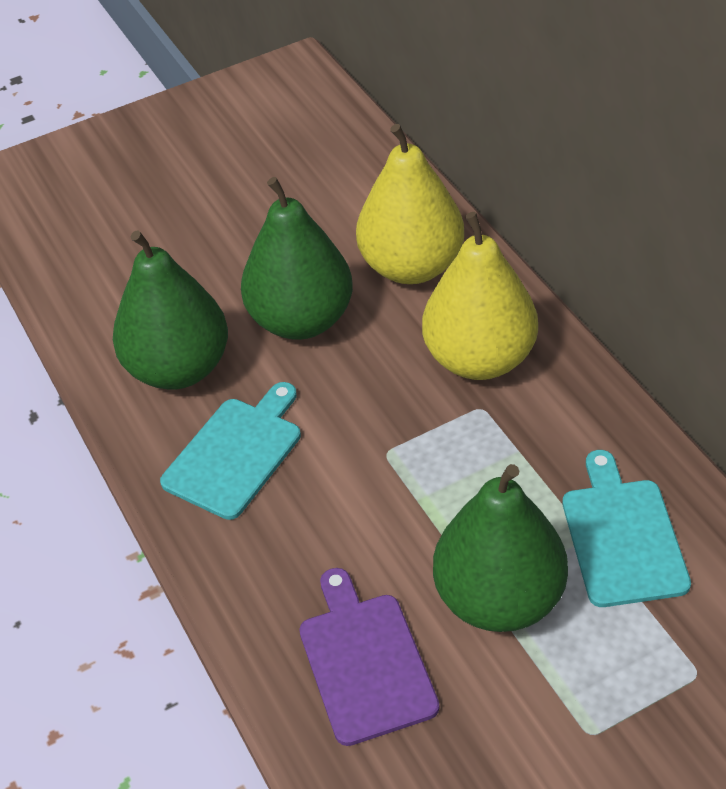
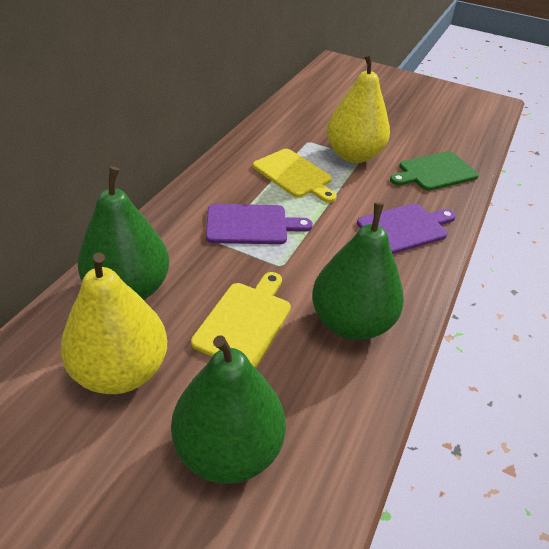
green cutting board: 0 -> 1
purple cutting board: 1 -> 2
turquoise cutting board: 2 -> 0
yellow cutting board: 0 -> 2

